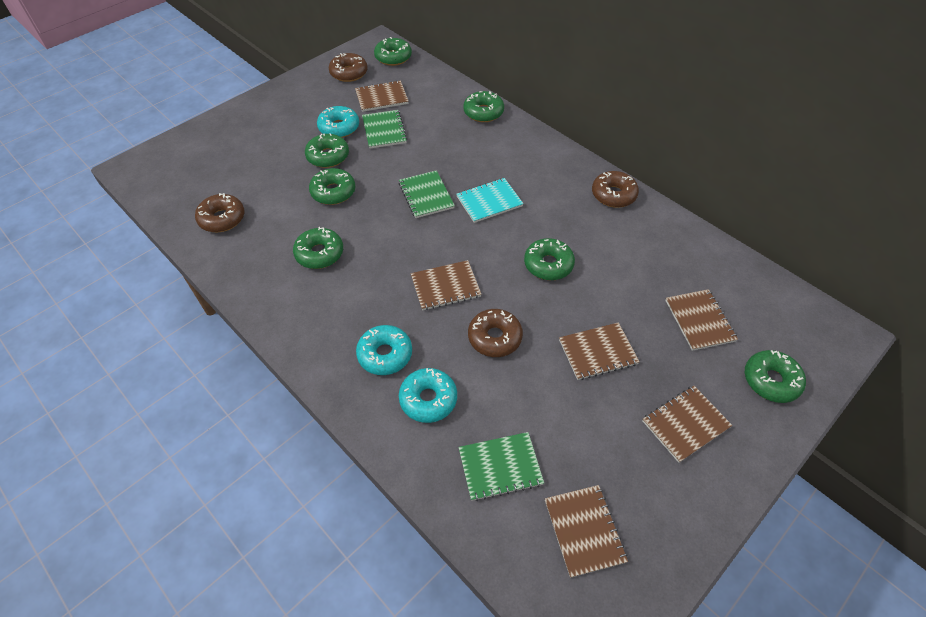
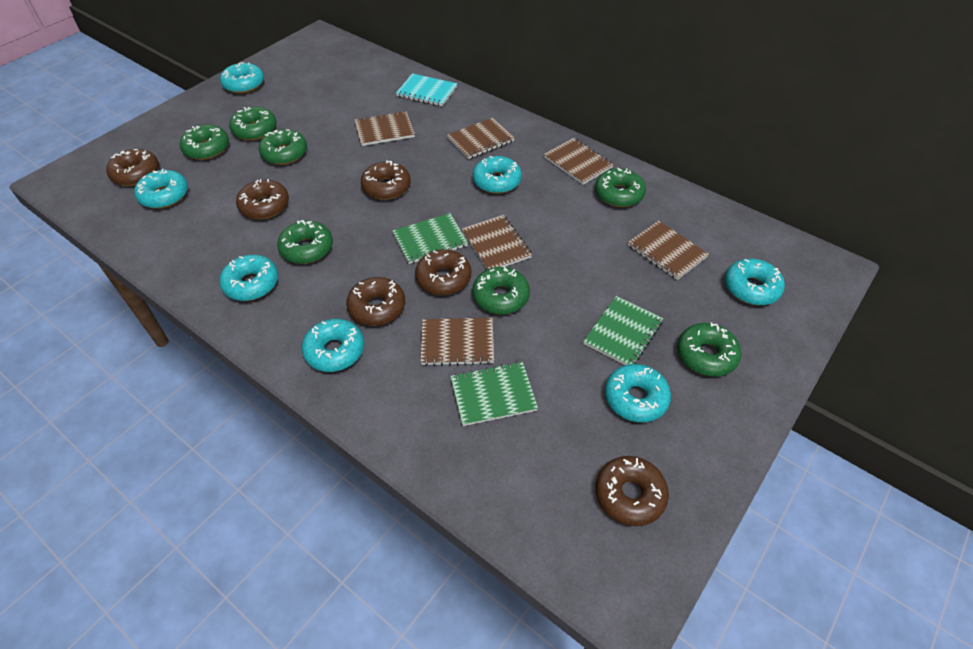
brown donut: 4 -> 6
turquoise donut: 3 -> 7

